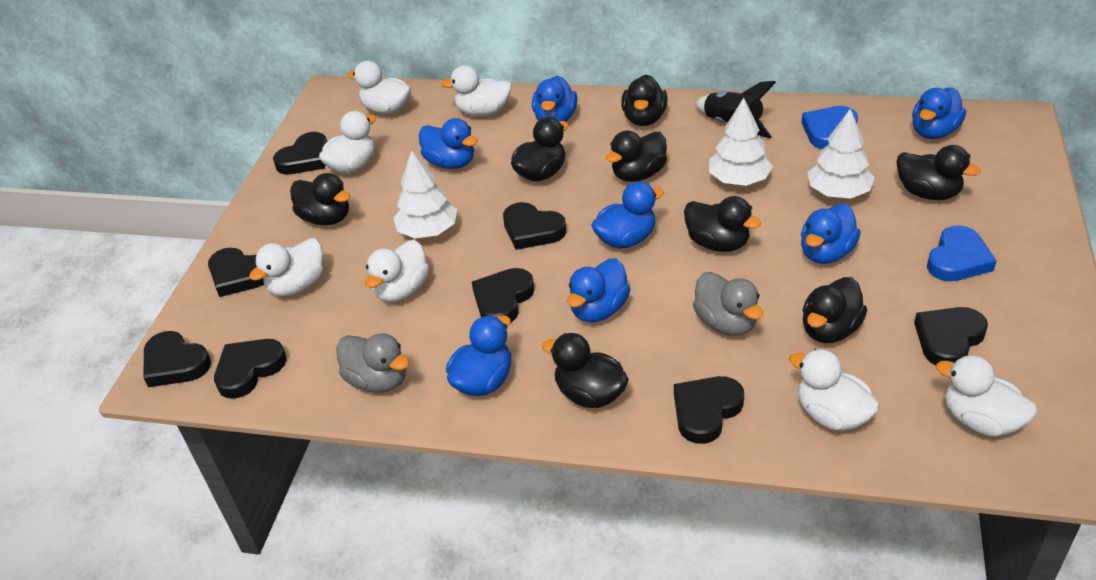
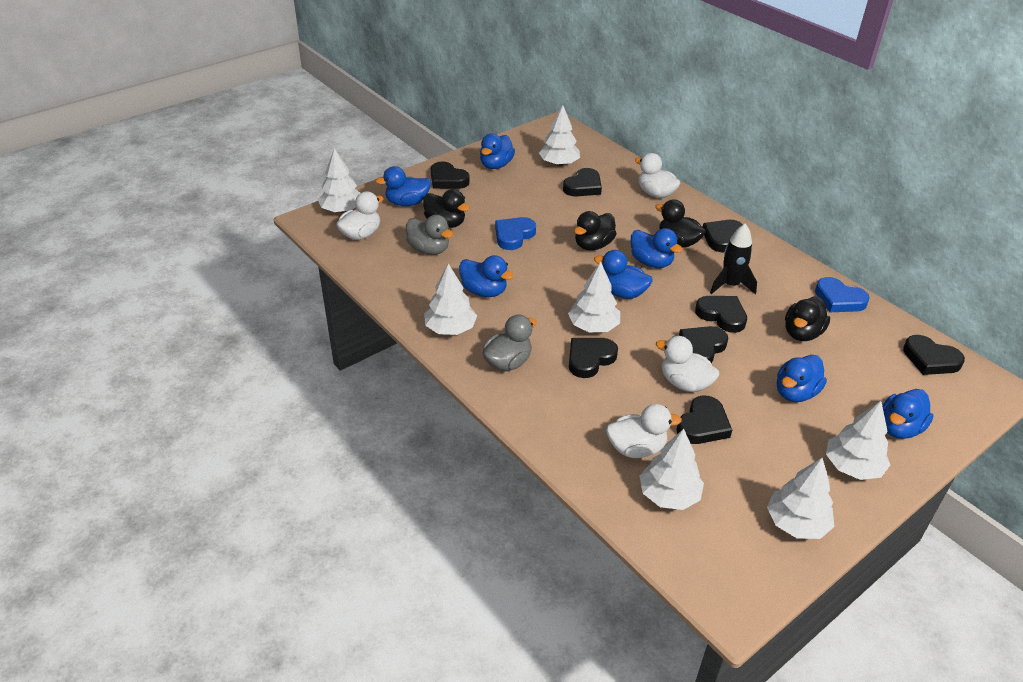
black duck: 8 -> 4
white duck: 7 -> 4
white tree: 3 -> 7

